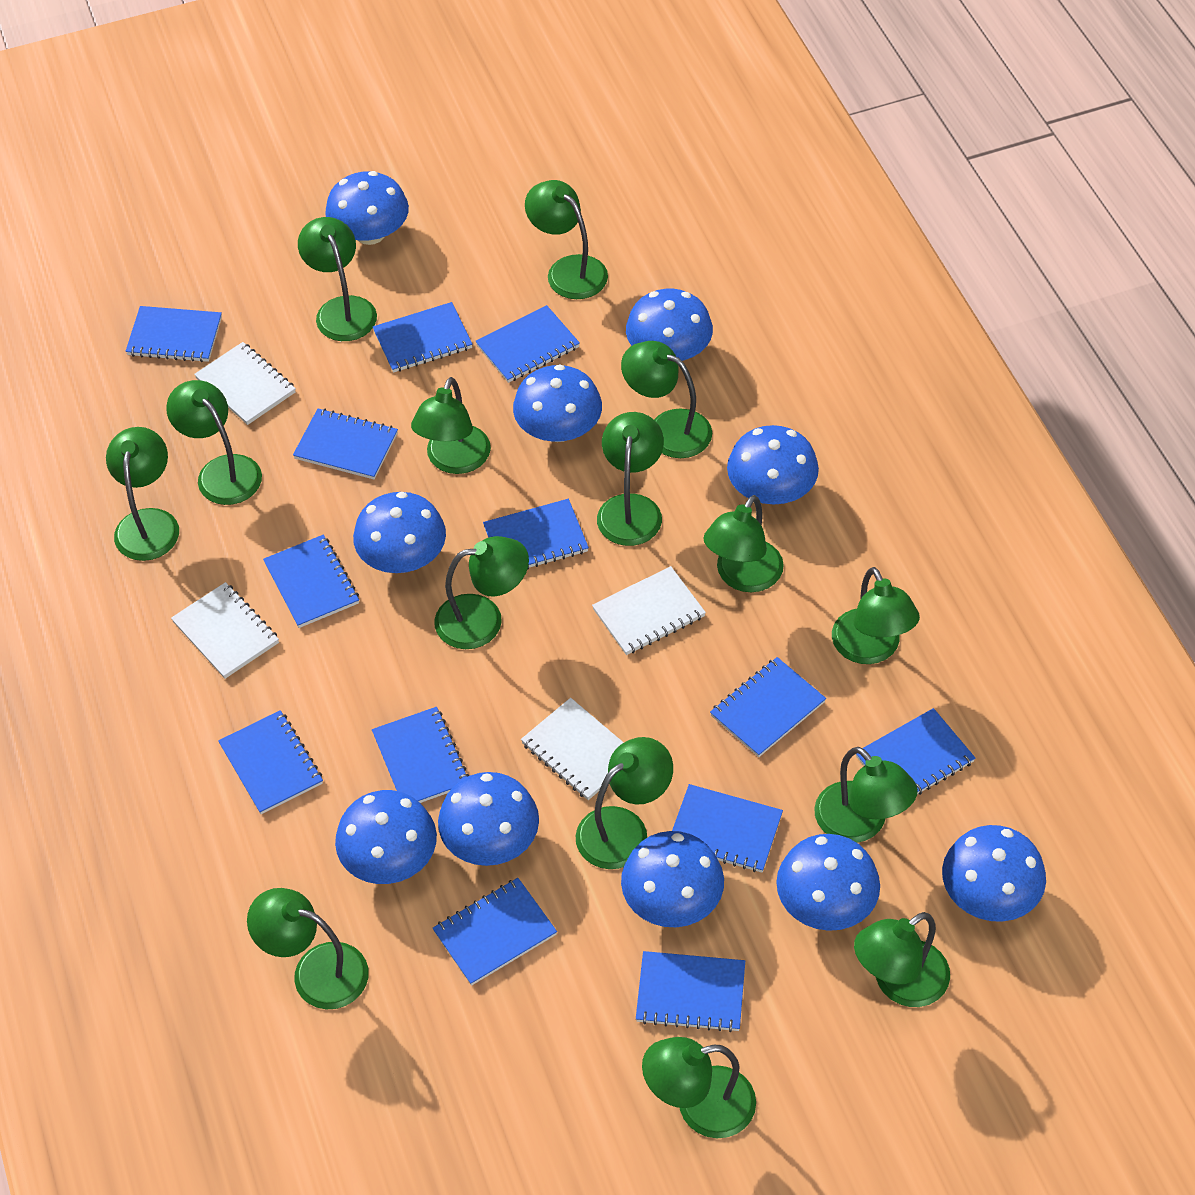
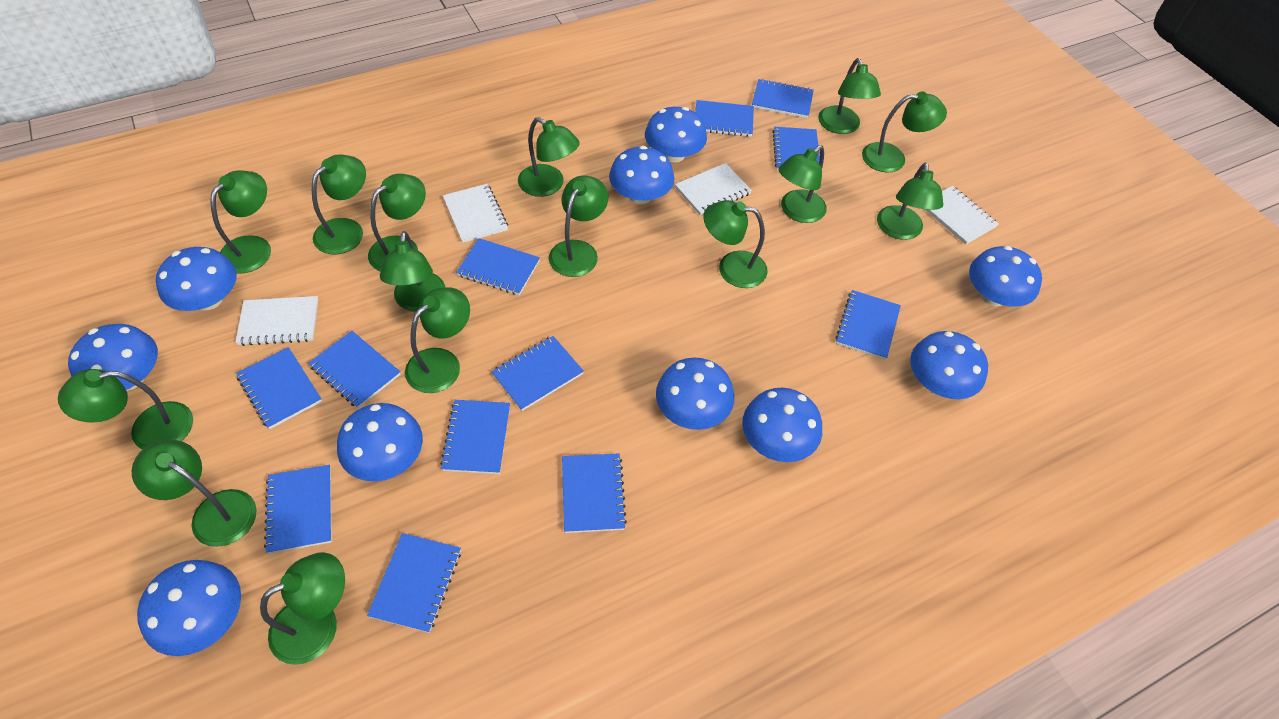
blue notebook: 13 -> 12

